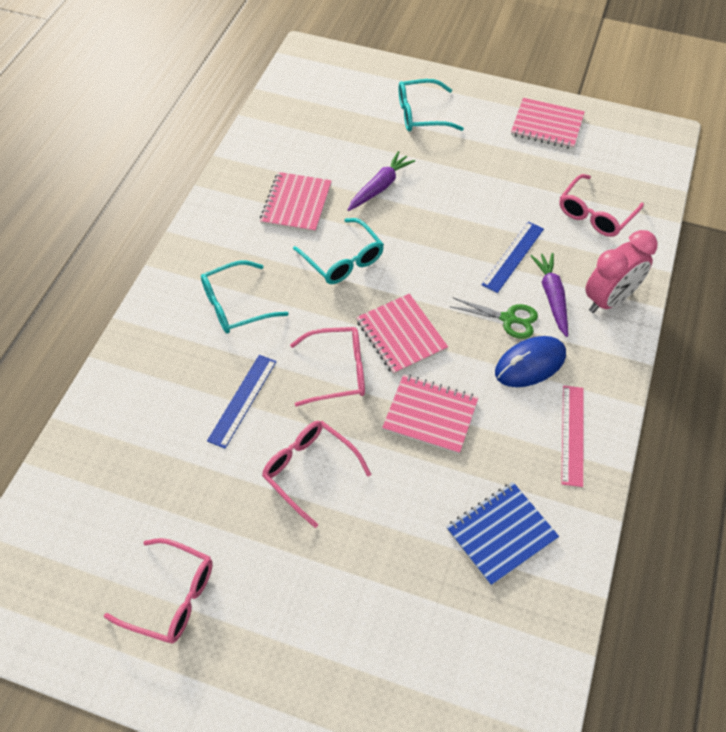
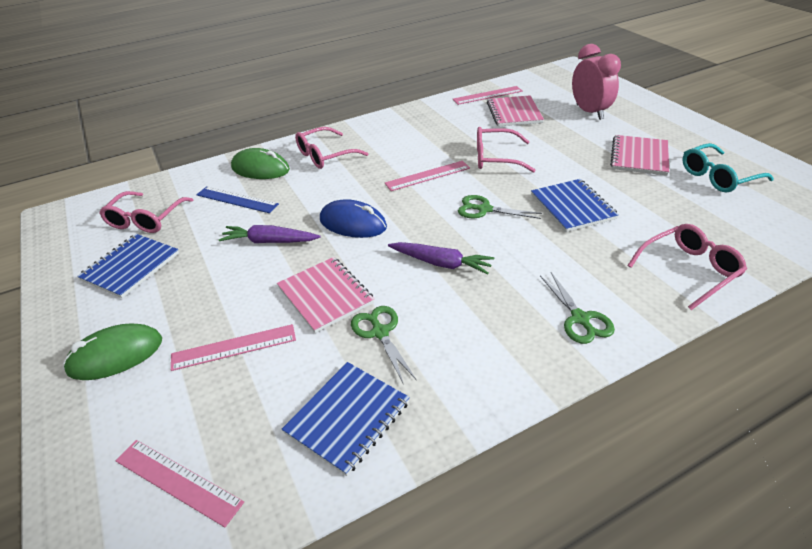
blue notebook: 1 -> 3
blue ruler: 2 -> 1
green mouse: 0 -> 2
green scissors: 1 -> 3
pink notebook: 4 -> 3
pink ruler: 1 -> 4
turquoise glasses: 3 -> 1

